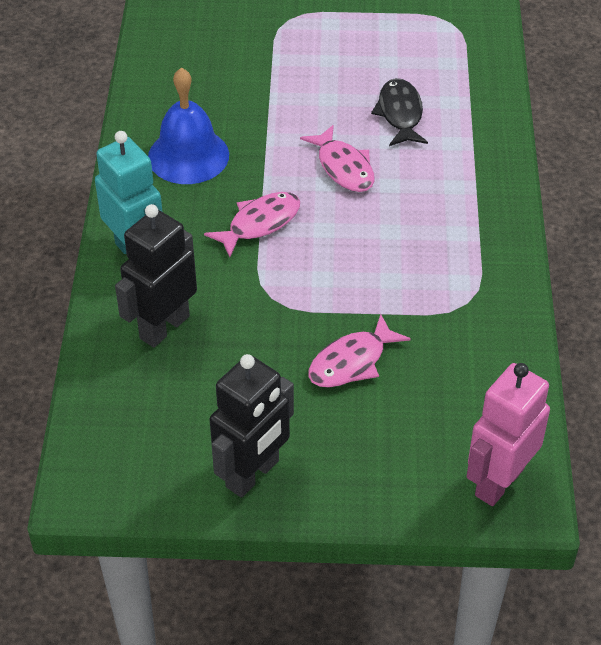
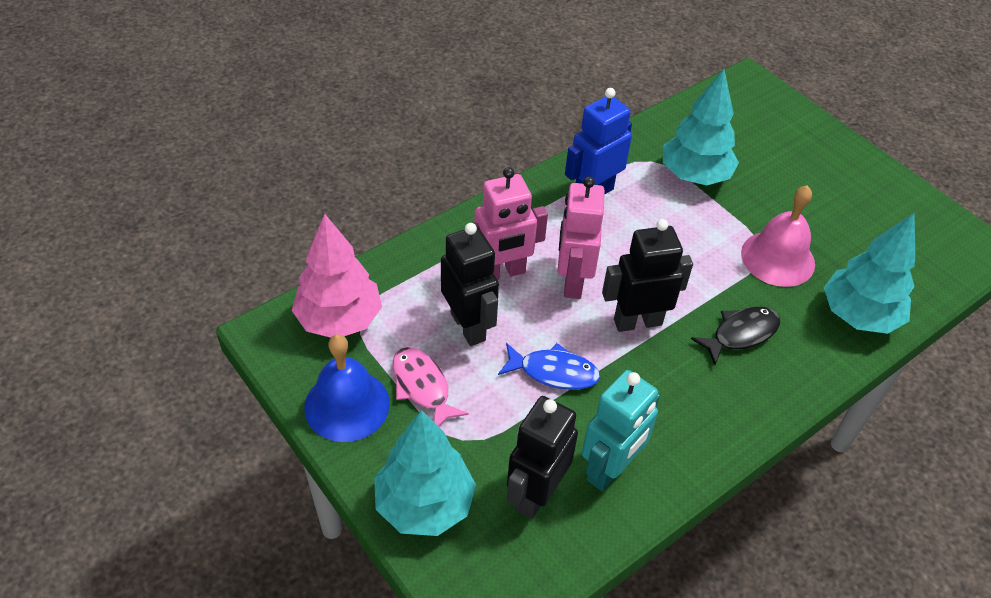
black robot: 2 -> 3
blue fish: 0 -> 1
blue robot: 0 -> 1
pink bell: 0 -> 1
pink fish: 3 -> 1
pink robot: 1 -> 2
pink tree: 0 -> 1
turquoise tree: 0 -> 3

